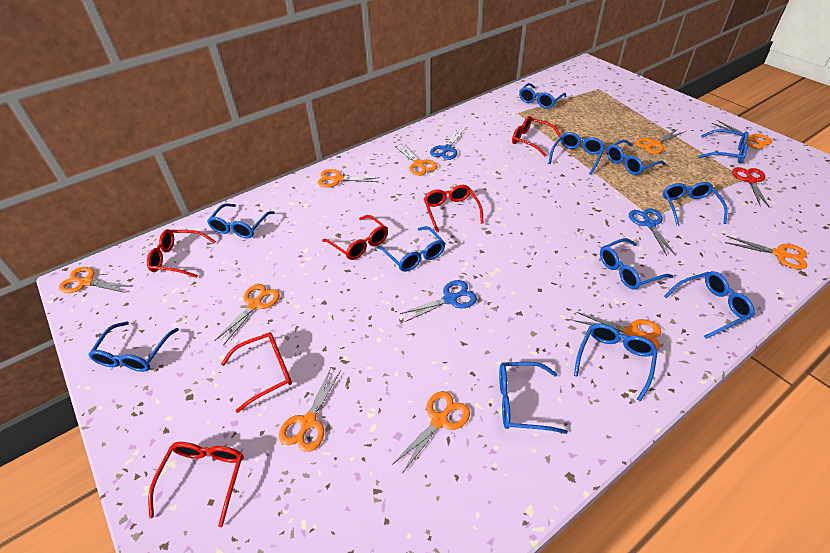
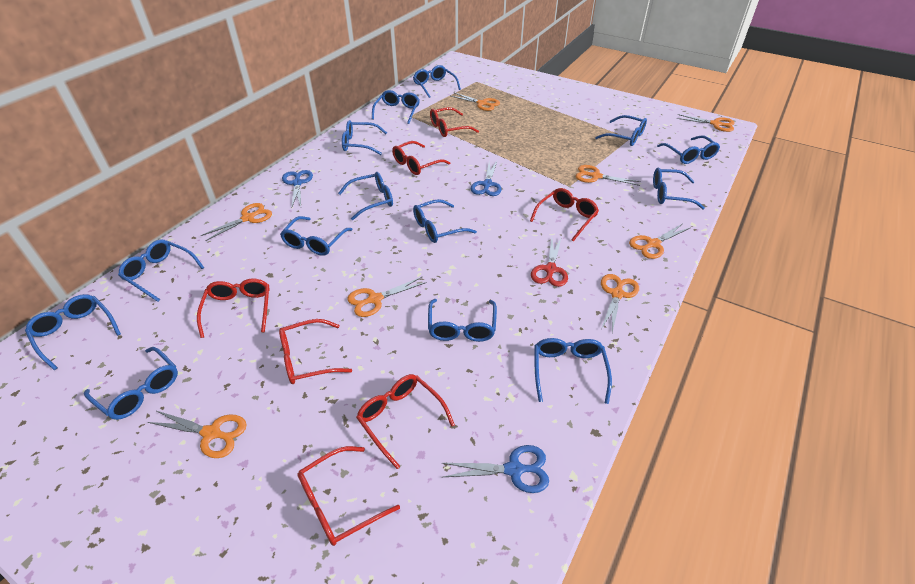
blue glasses: 12 -> 14
orange scissors: 10 -> 8
red glasses: 6 -> 7

